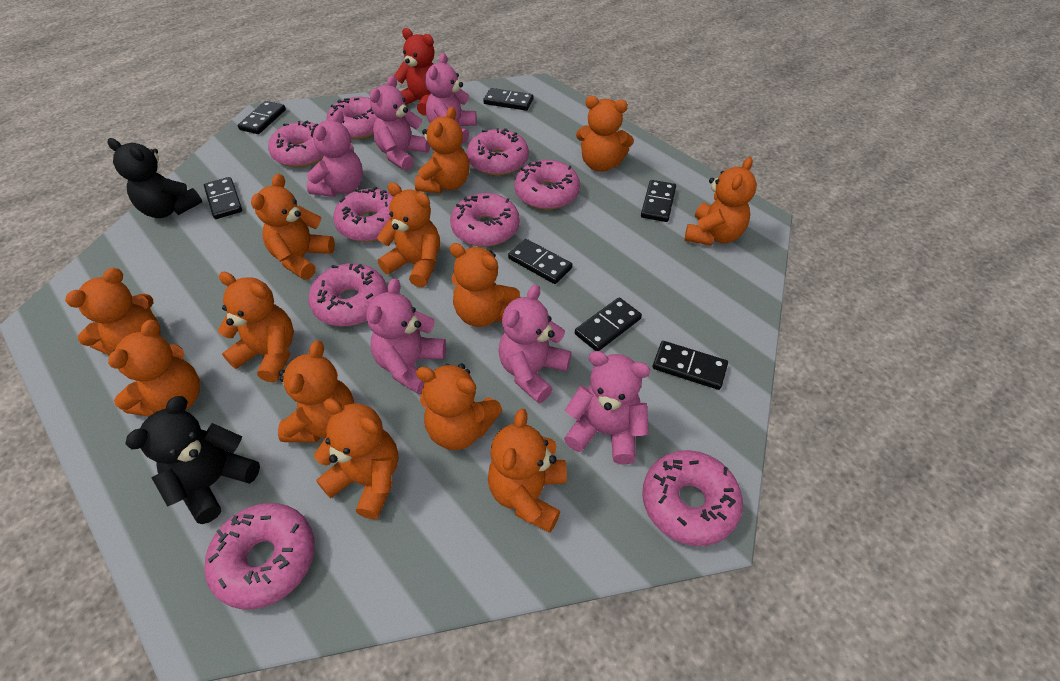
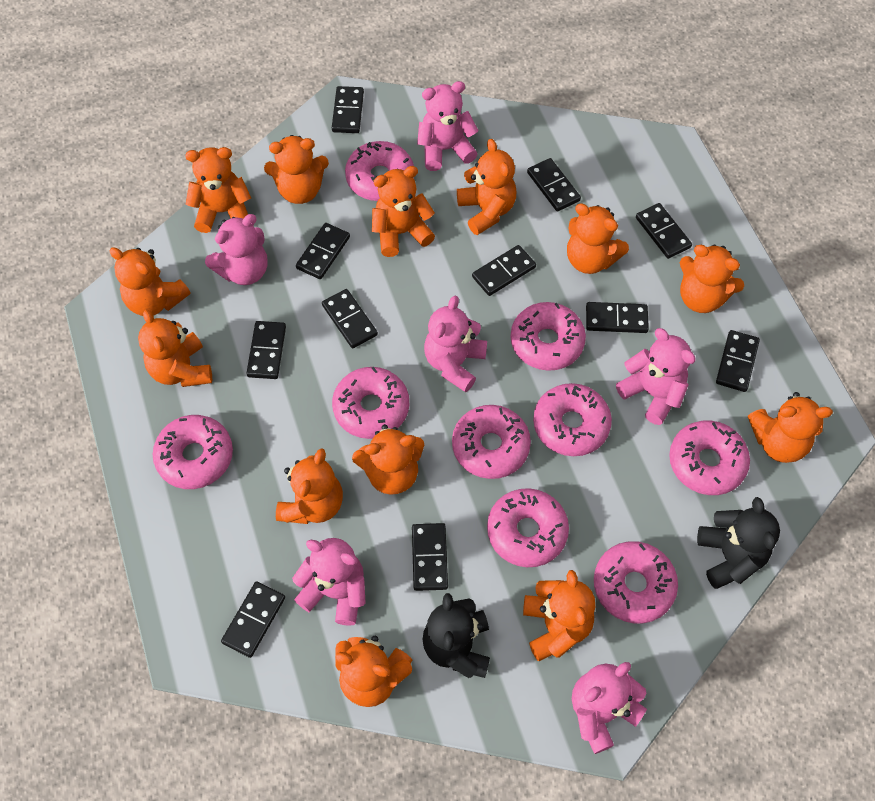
black domino: 7 -> 11
red teddy bear: 1 -> 0

